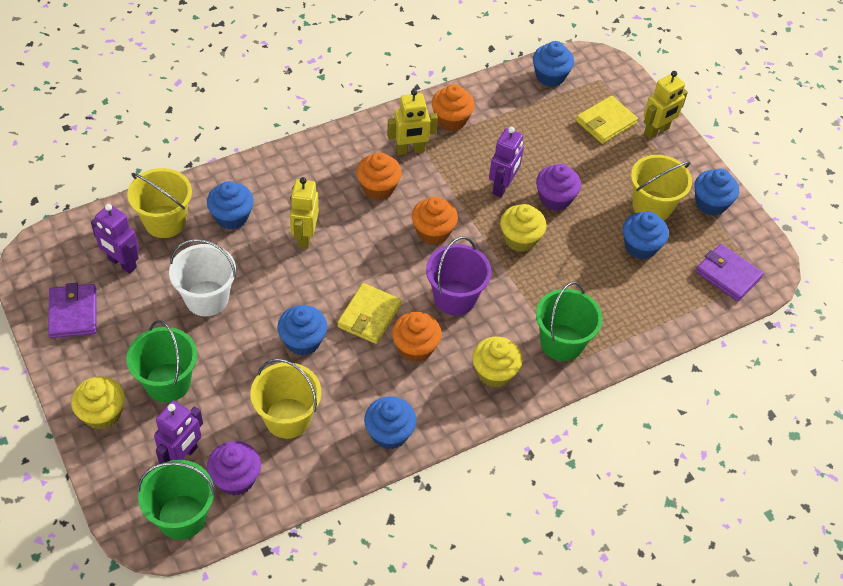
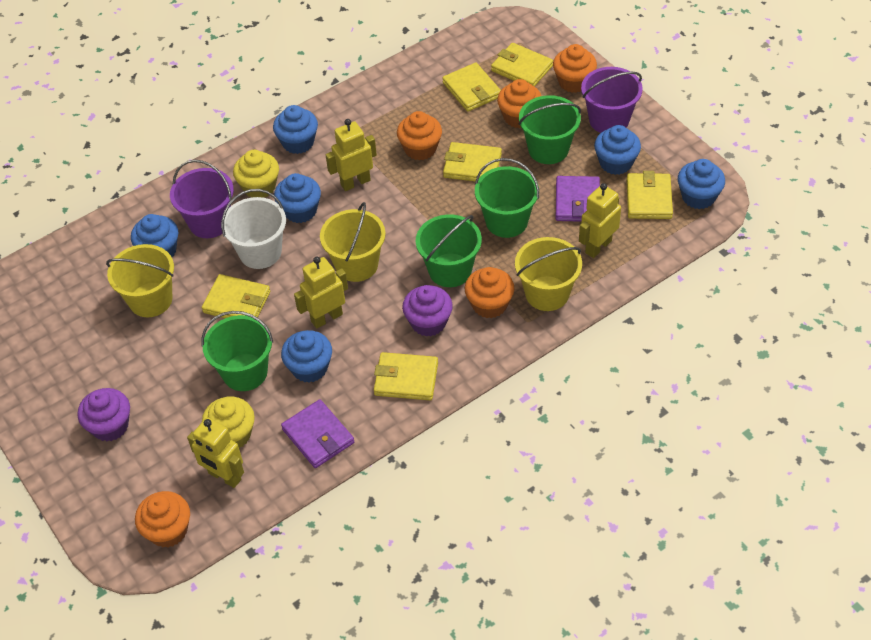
green bucket: 3 -> 4
orange cupcake: 4 -> 5
purple bucket: 1 -> 2
purple robot: 3 -> 0
yellow cupcake: 3 -> 2
yellow robot: 3 -> 4
yellow wallet: 2 -> 6

